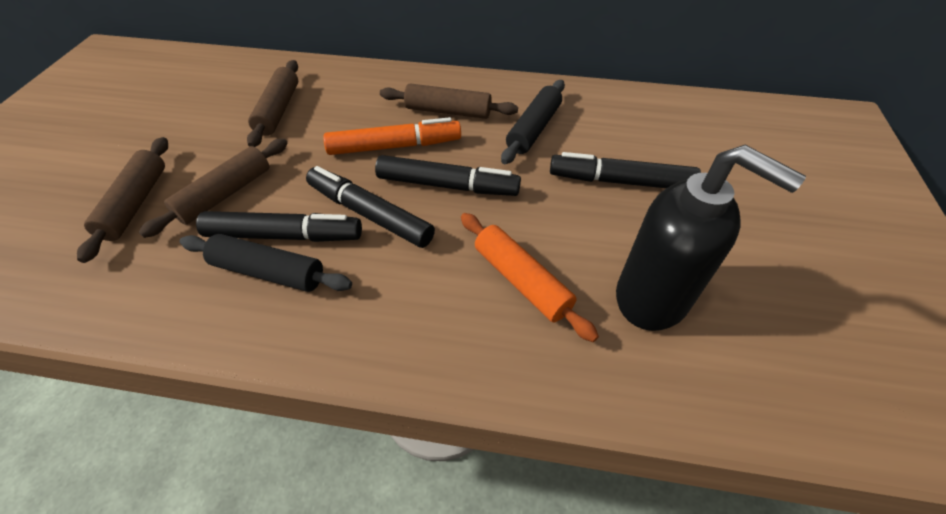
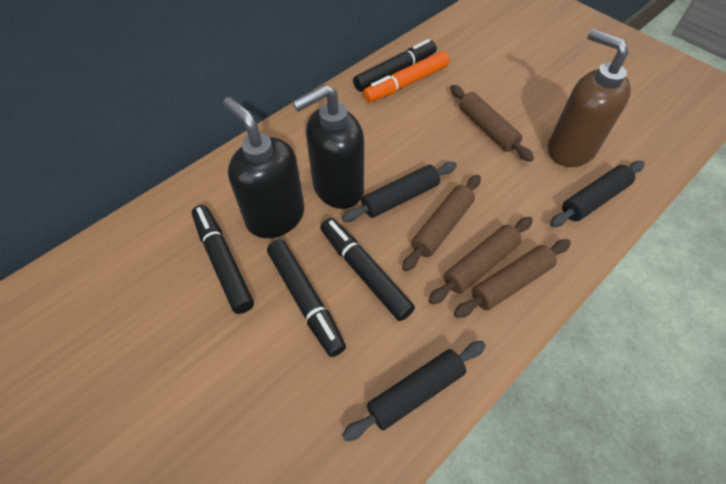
black rolling pin: 2 -> 3
black soap dispenser: 1 -> 2
brown soap dispenser: 0 -> 1
orange rolling pin: 1 -> 0

